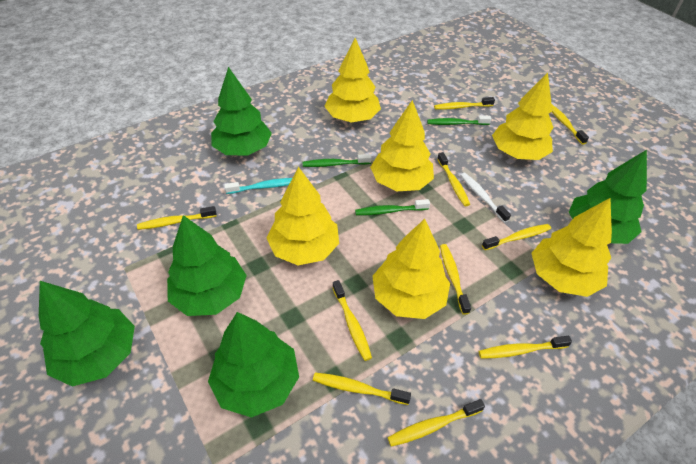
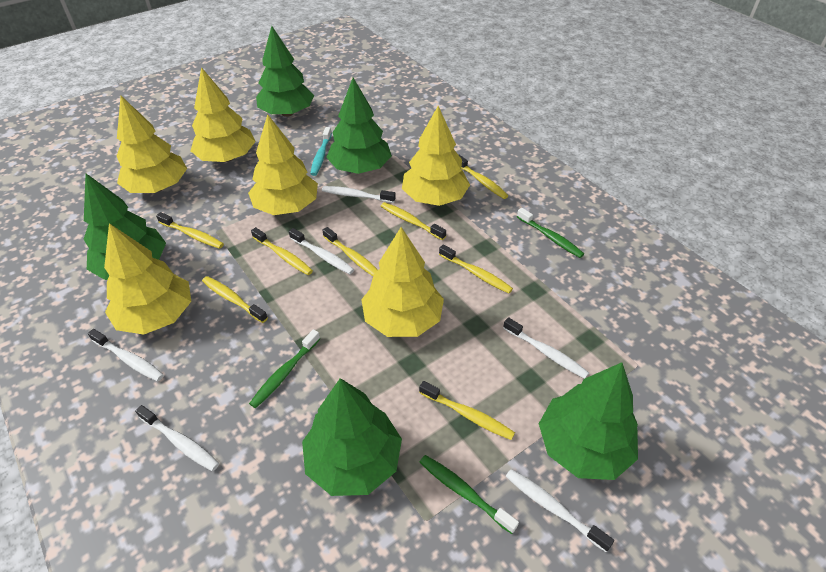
white toothbrush: 1 -> 6
yellow toothbrush: 10 -> 8

